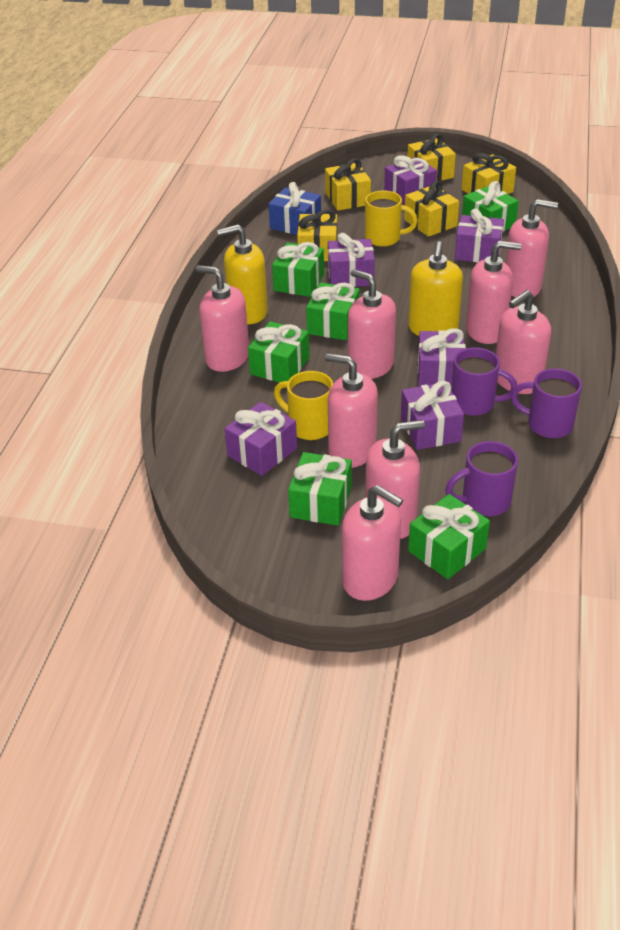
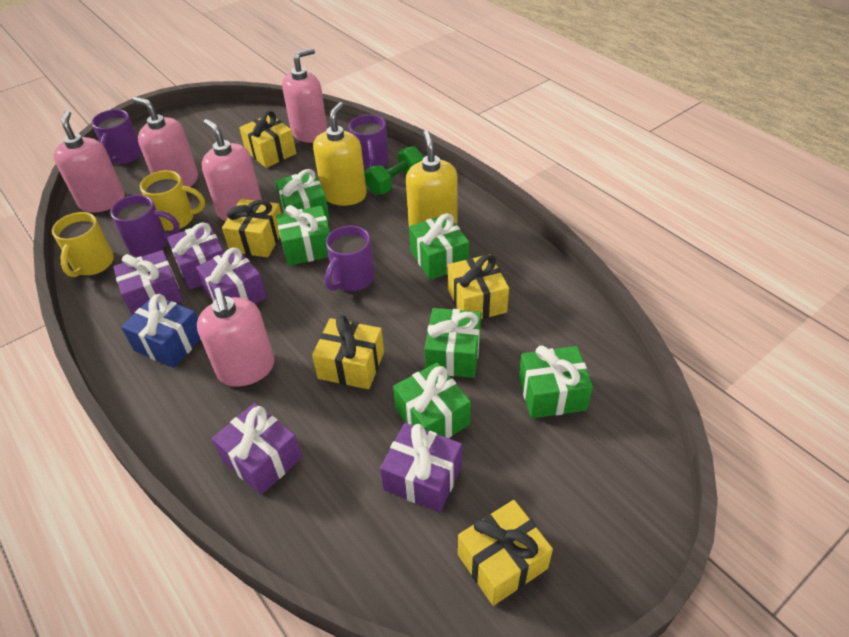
green dumbbell: 0 -> 1
pink soap dispenser: 8 -> 5
purple gift: 6 -> 5
purple mug: 3 -> 4

